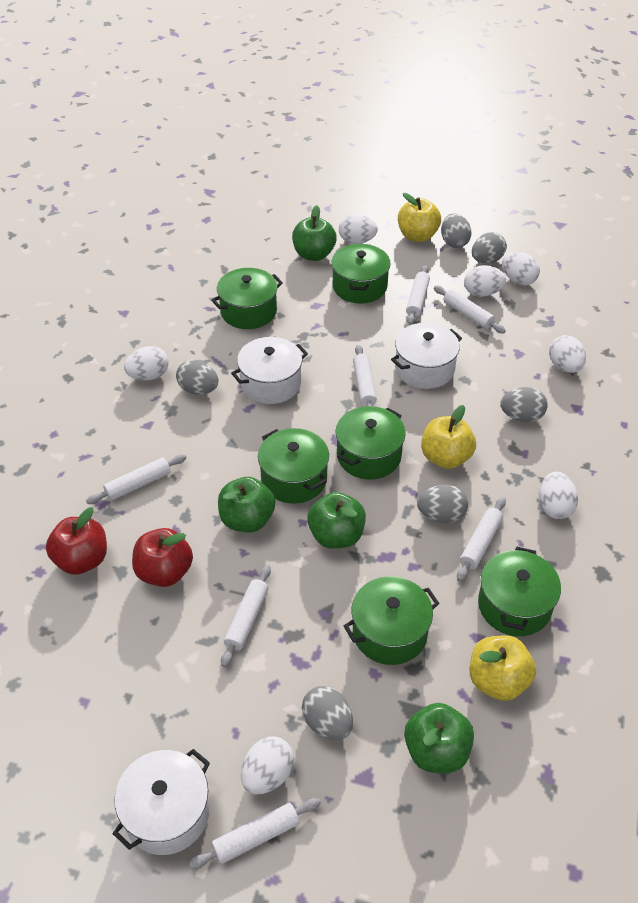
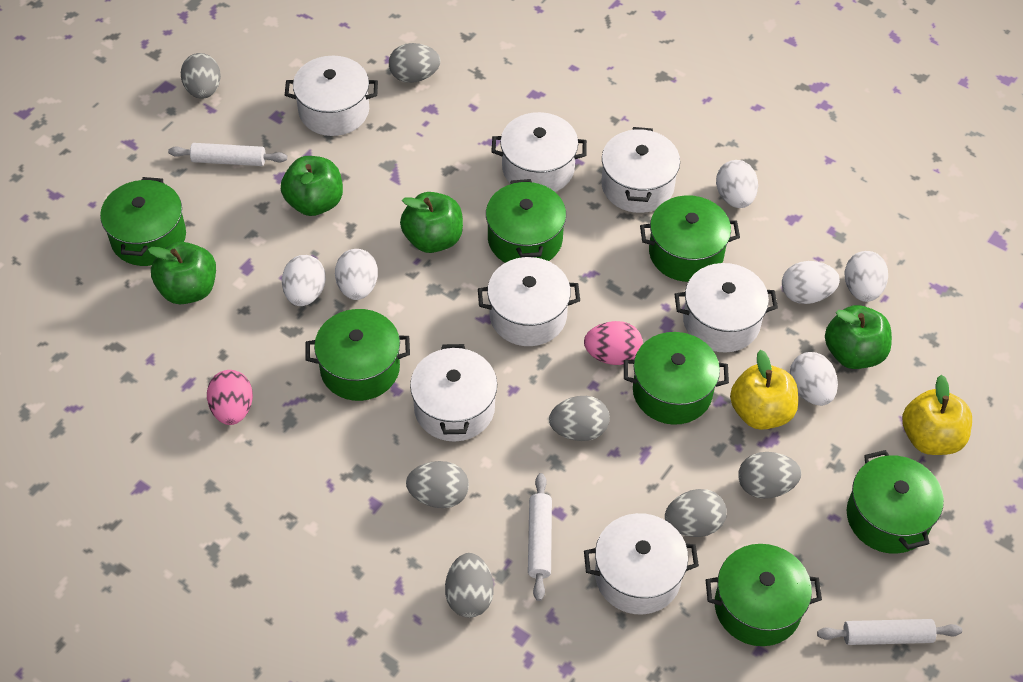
green pot: 6 -> 7
grey egg: 6 -> 7
pink egg: 0 -> 2
red apple: 2 -> 0
white egg: 7 -> 6
white pot: 3 -> 7
white rolling pin: 7 -> 3
yellow apple: 3 -> 2

